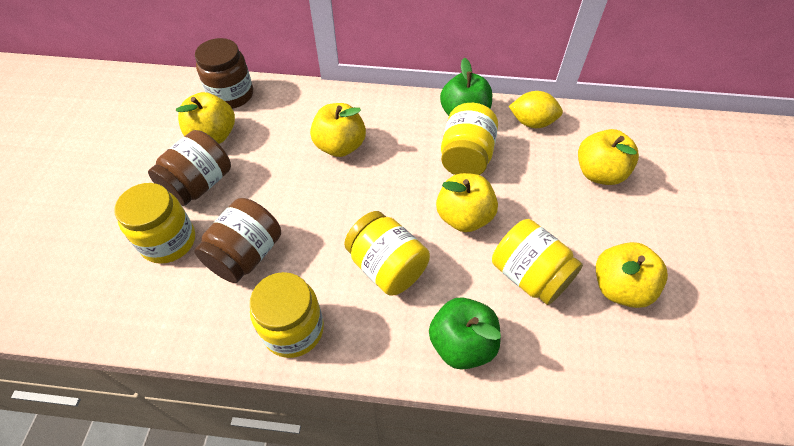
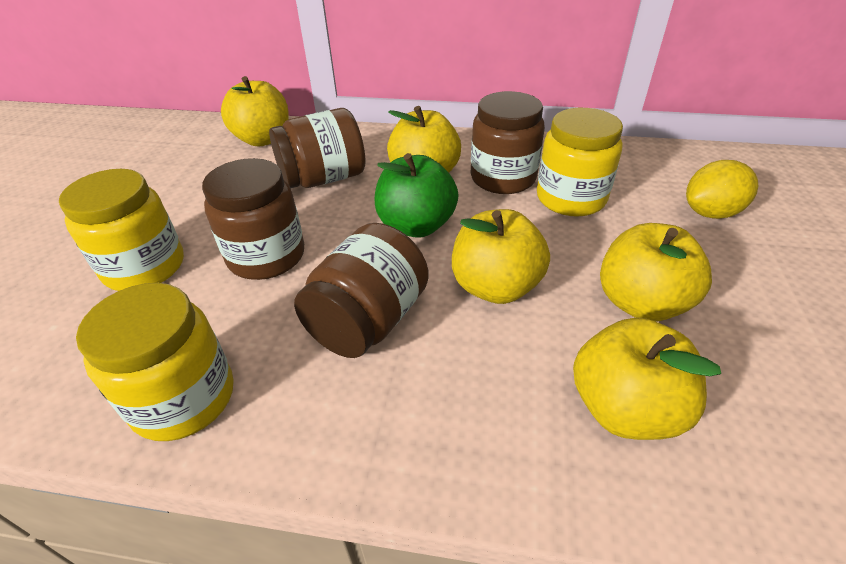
brown jar: 3 -> 4
green apple: 2 -> 1
yellow jar: 5 -> 3

